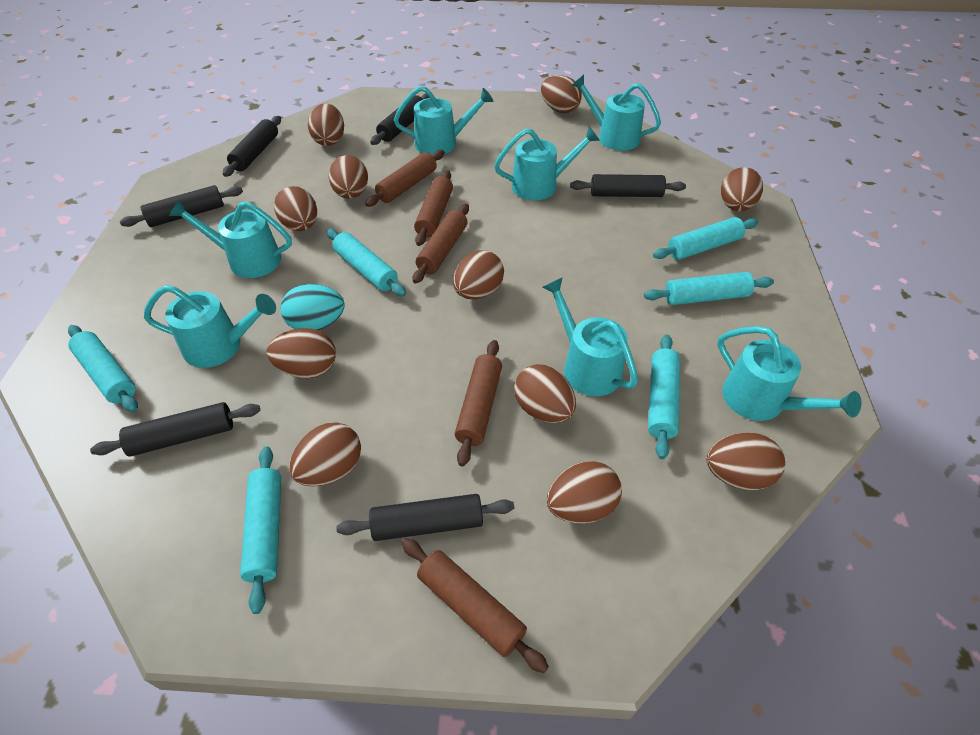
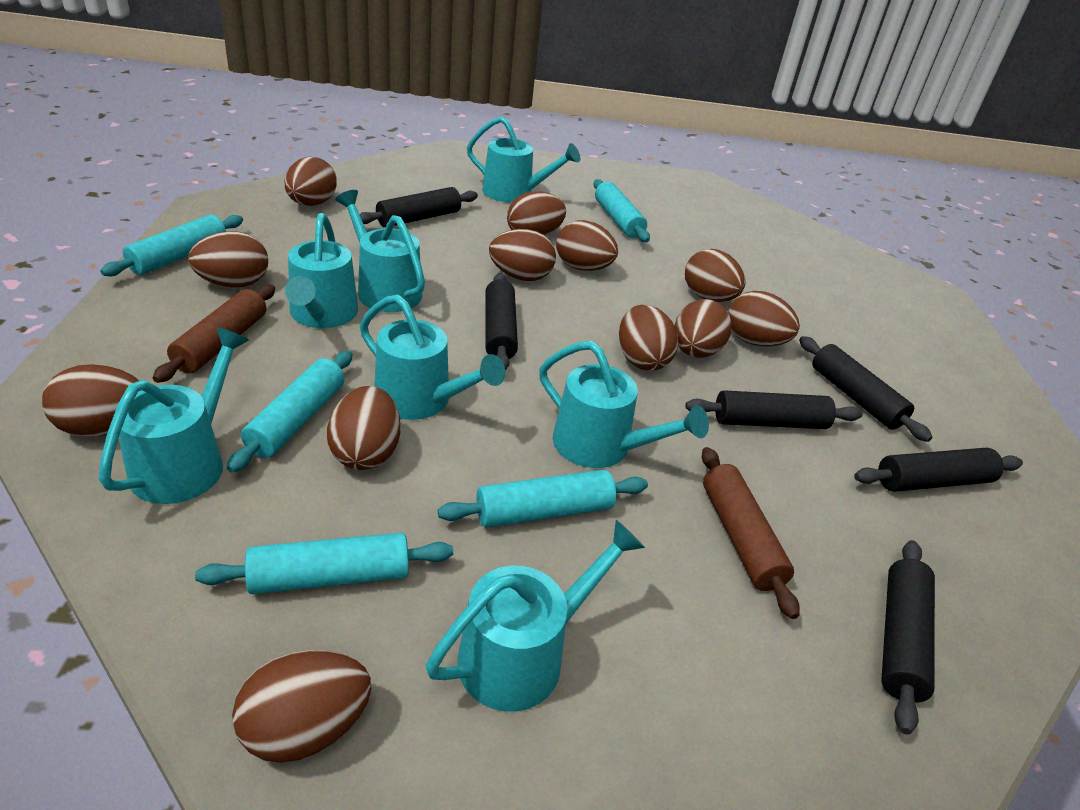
brown egg: 11 -> 12
brown rolling pin: 5 -> 2
turquoise egg: 1 -> 0
turquoise rolling pin: 6 -> 5

